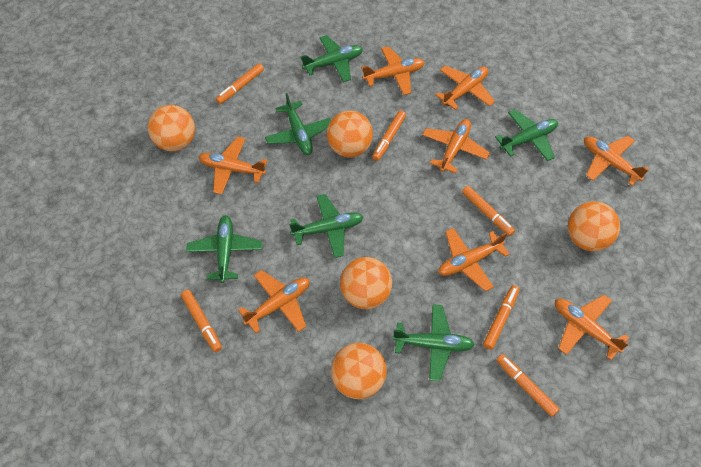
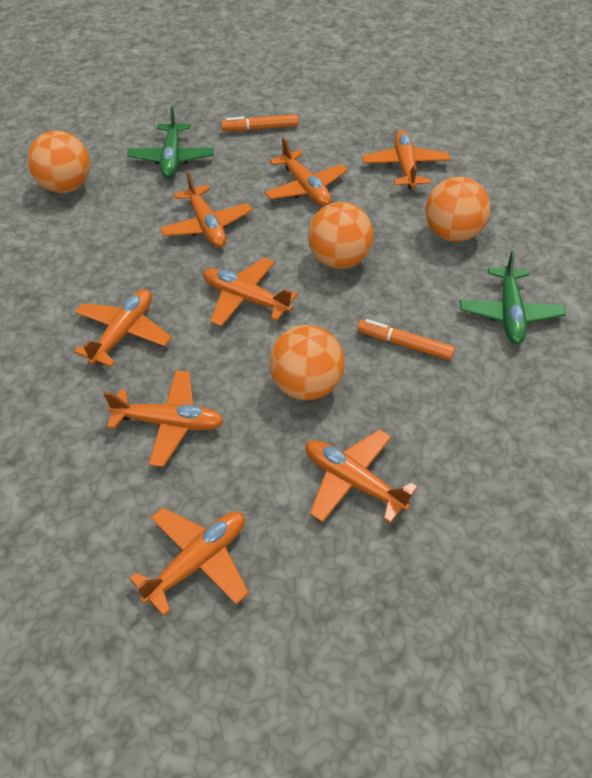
green plane: 6 -> 2
orange ball: 5 -> 4
orange marker: 6 -> 2

